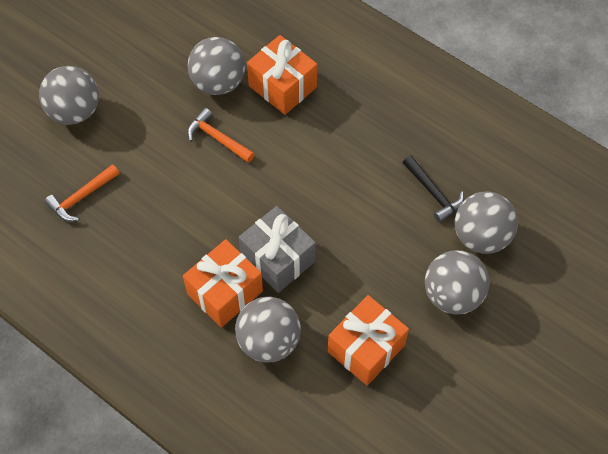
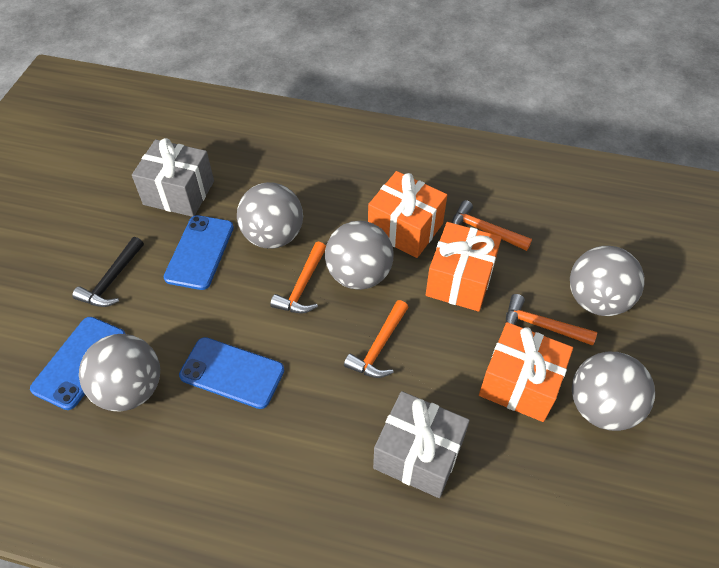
blue phone: 0 -> 3
grey gift: 1 -> 2
orange hammer: 2 -> 4

